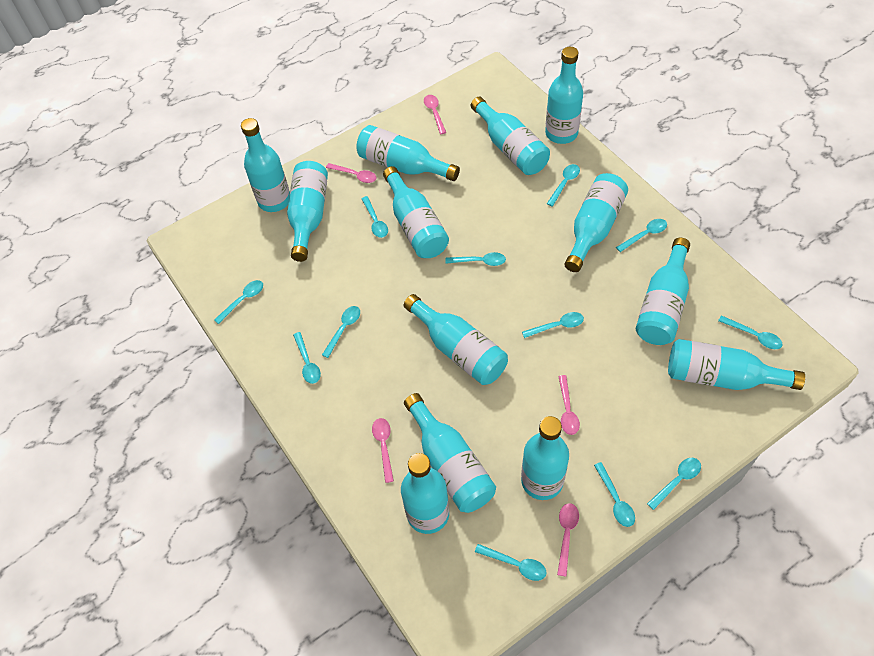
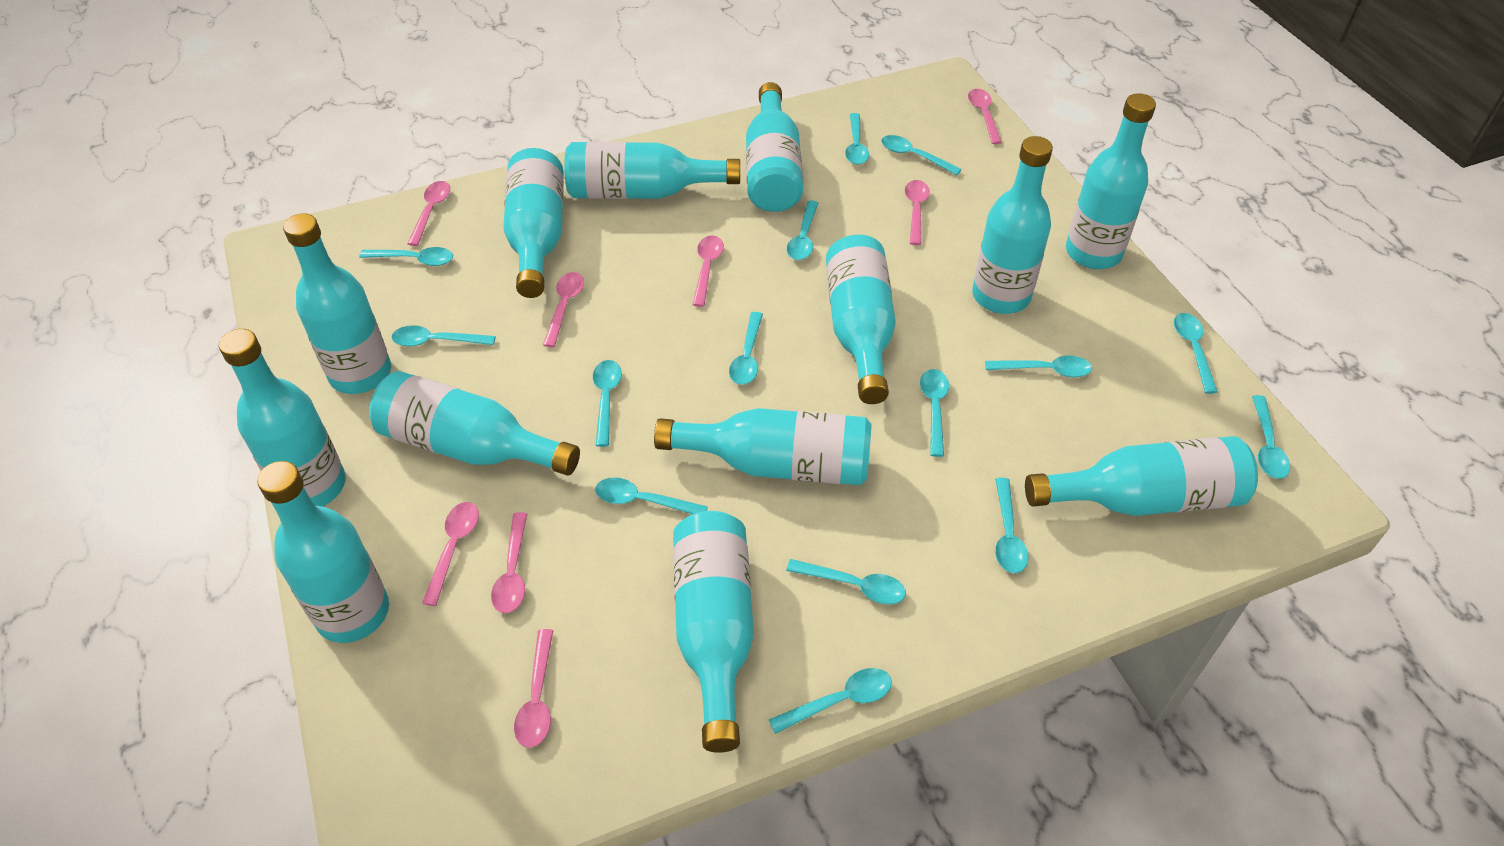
pink spoon: 5 -> 8
turquoise spoon: 12 -> 15

